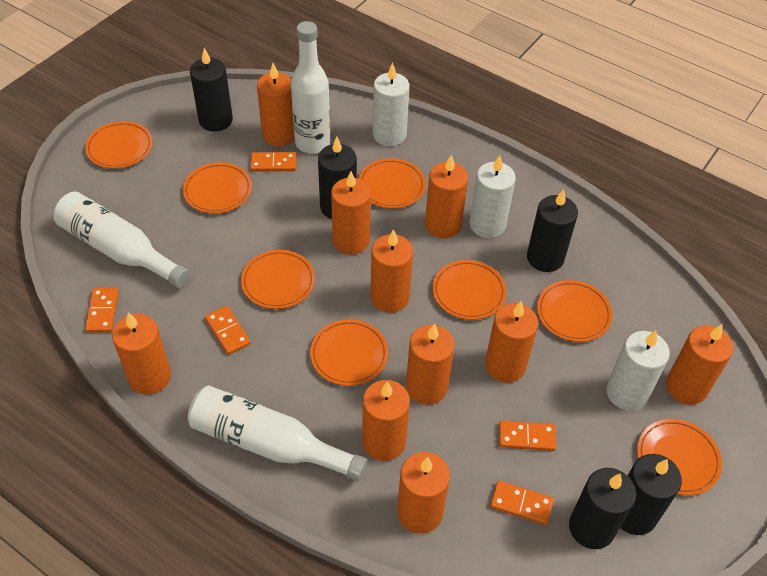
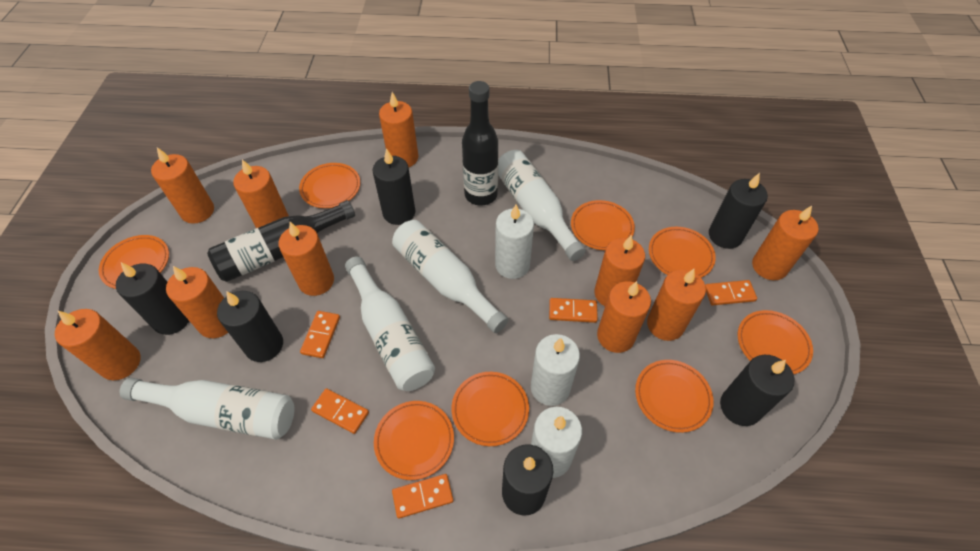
black bottle: 0 -> 2
black candle: 5 -> 6
white bottle: 3 -> 4

